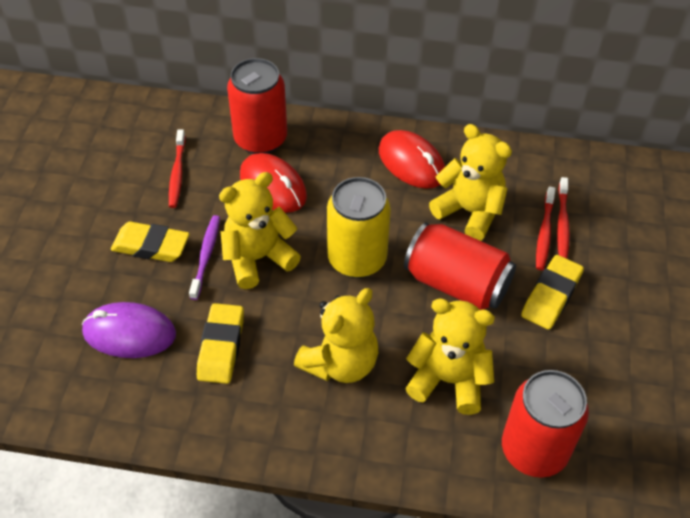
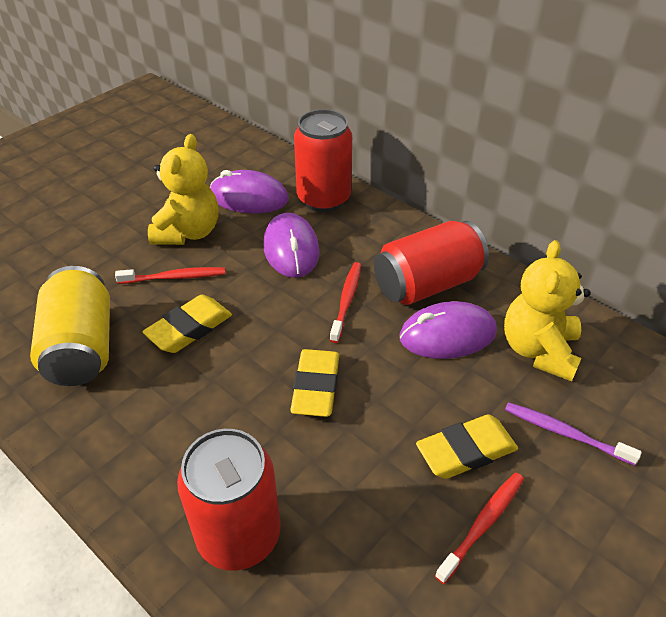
purple mouse: 1 -> 3
red mouse: 2 -> 0
yellow teddy bear: 4 -> 2

